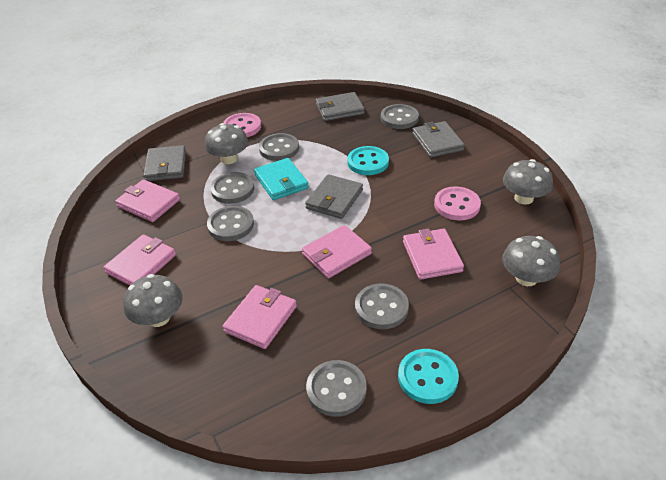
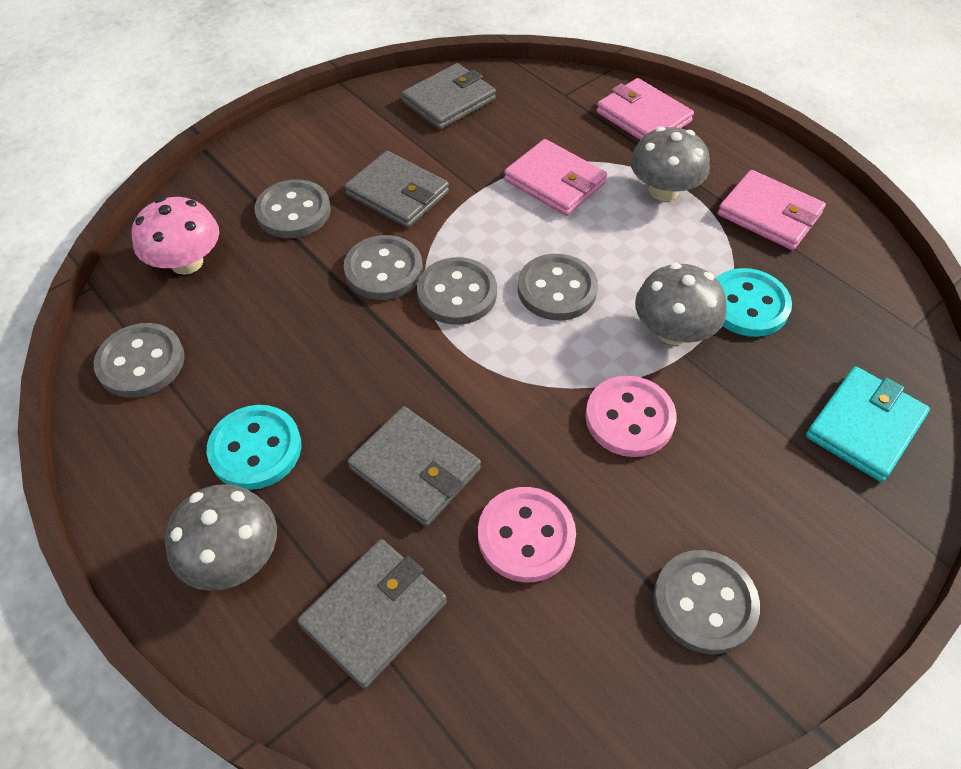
grey mushroom: 4 -> 3
pink mushroom: 0 -> 1
pink wallet: 5 -> 3

